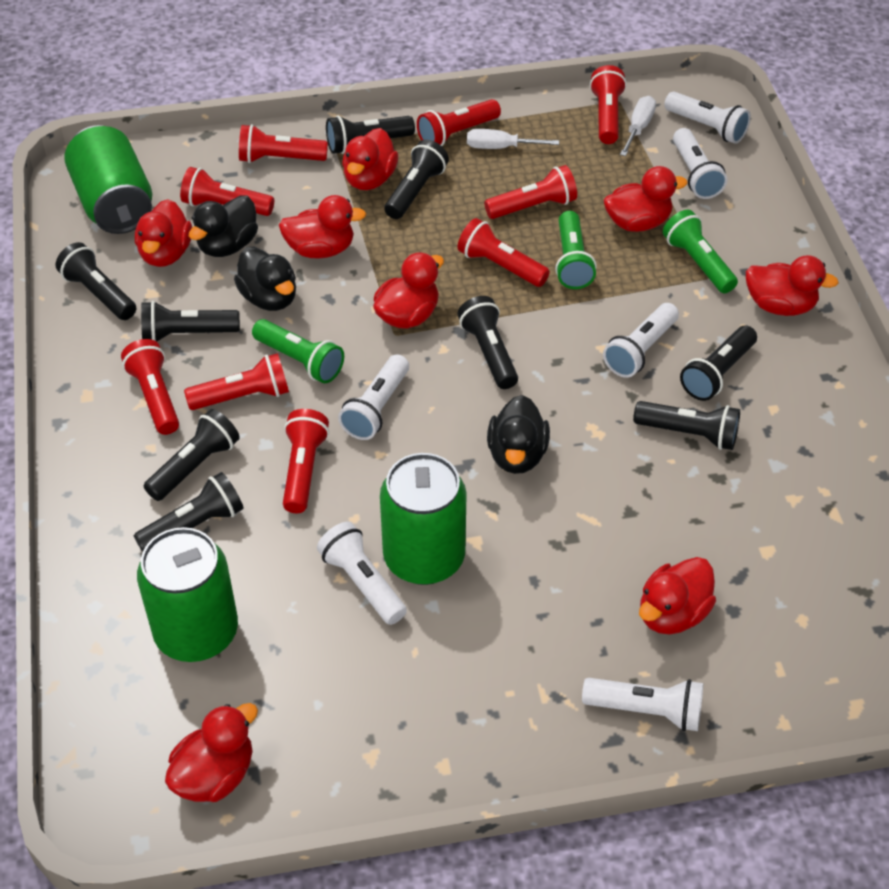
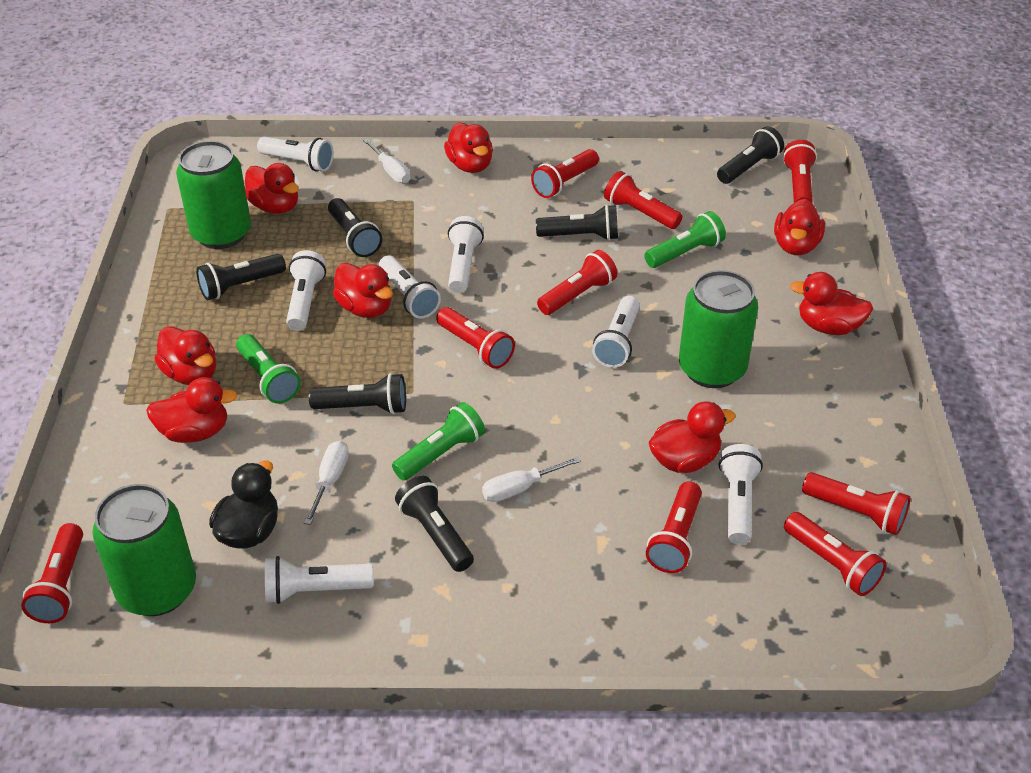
black duck: 3 -> 1
black flashlight: 9 -> 6
white flashlight: 6 -> 7
white screwdriver: 2 -> 3

